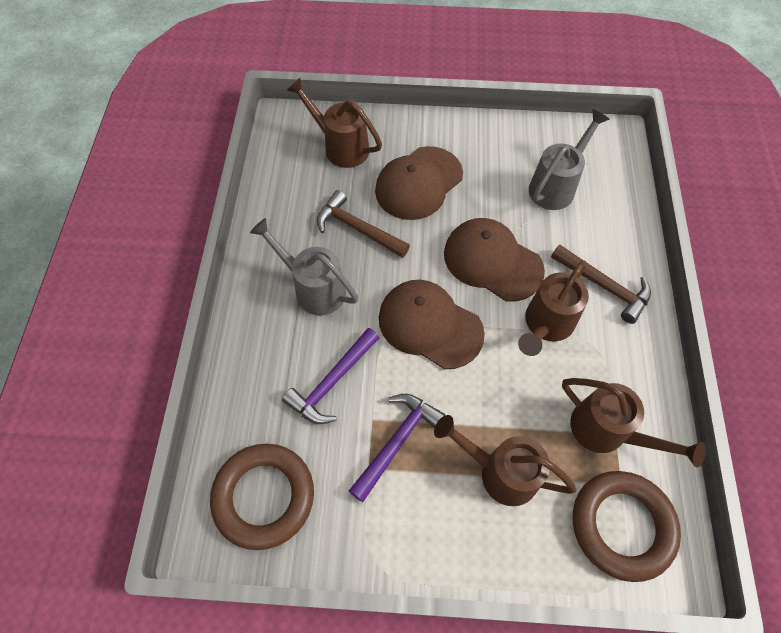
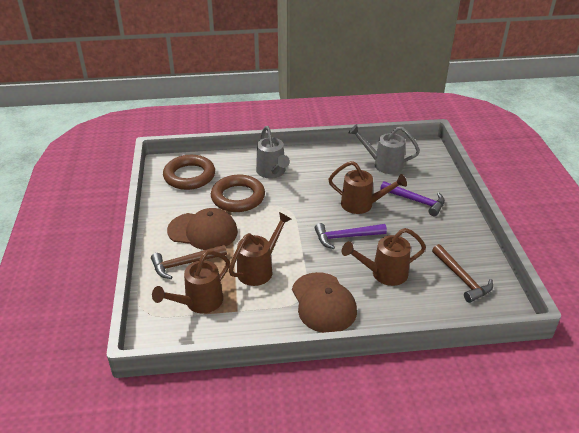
brown cap: 3 -> 2

